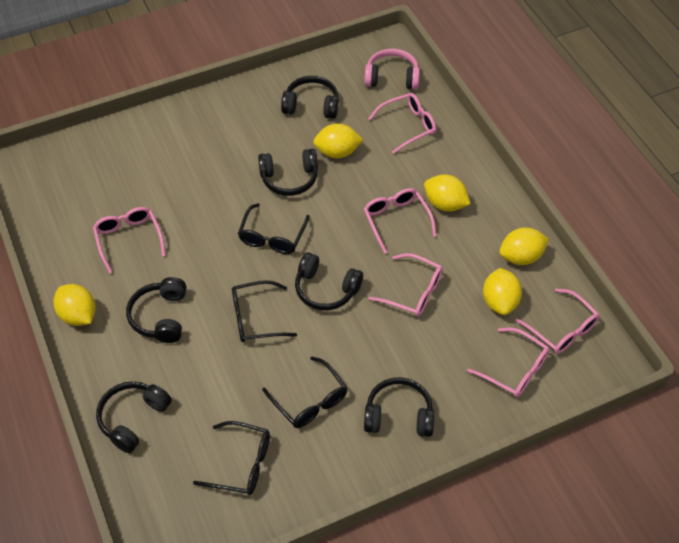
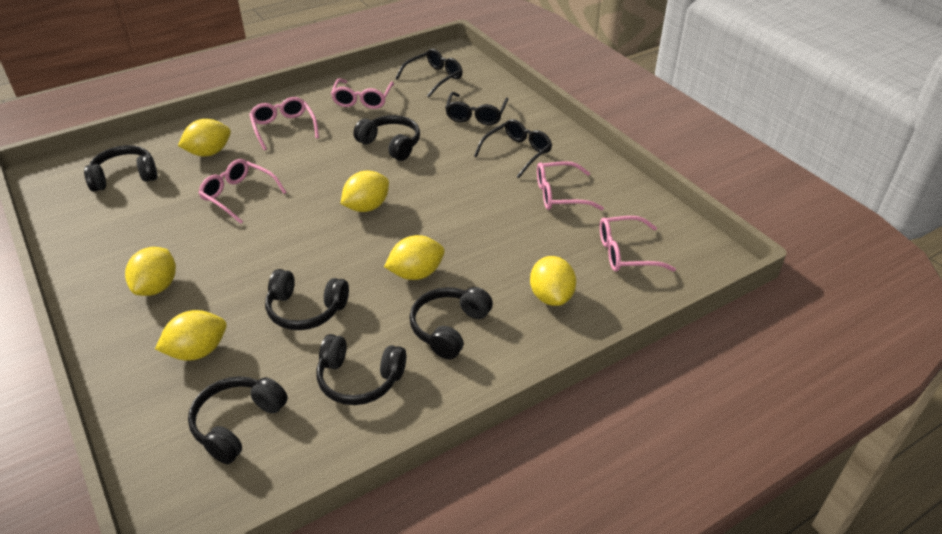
black glasses: 4 -> 3
pink glasses: 6 -> 5
pink headphones: 1 -> 0
yellow lemon: 5 -> 6

